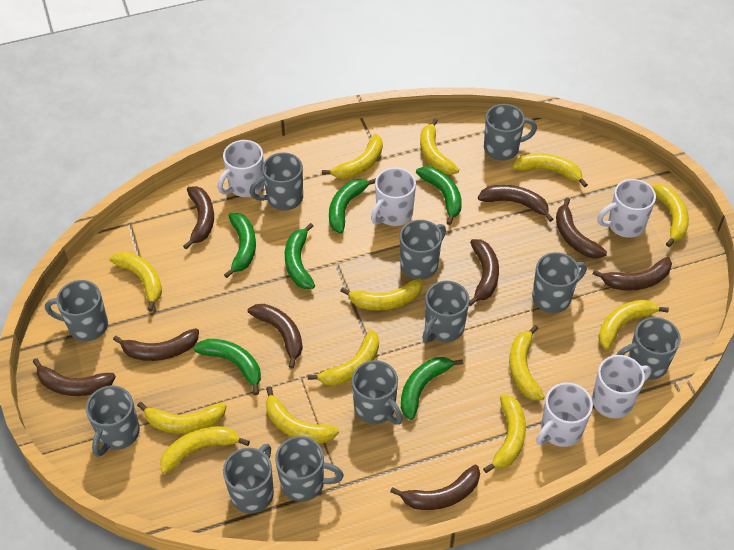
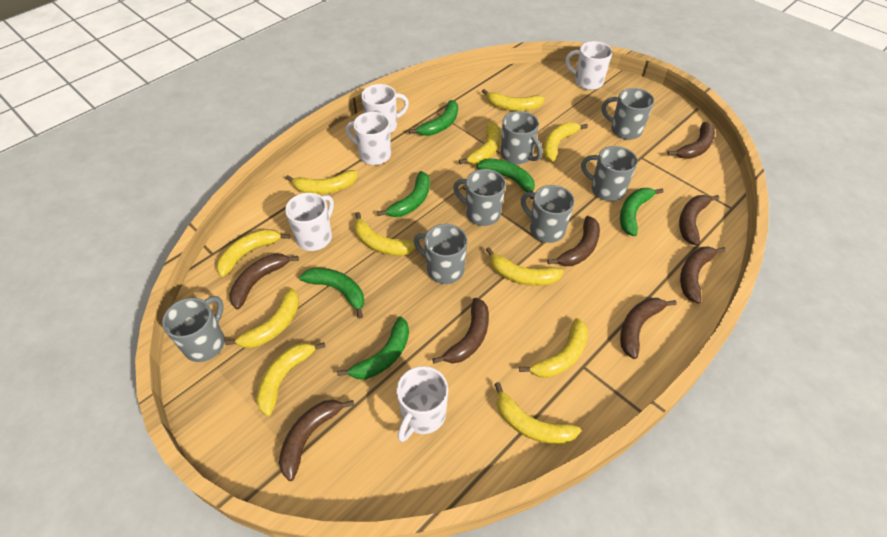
brown banana: 9 -> 8
grey mug: 11 -> 7
yellow banana: 13 -> 11

